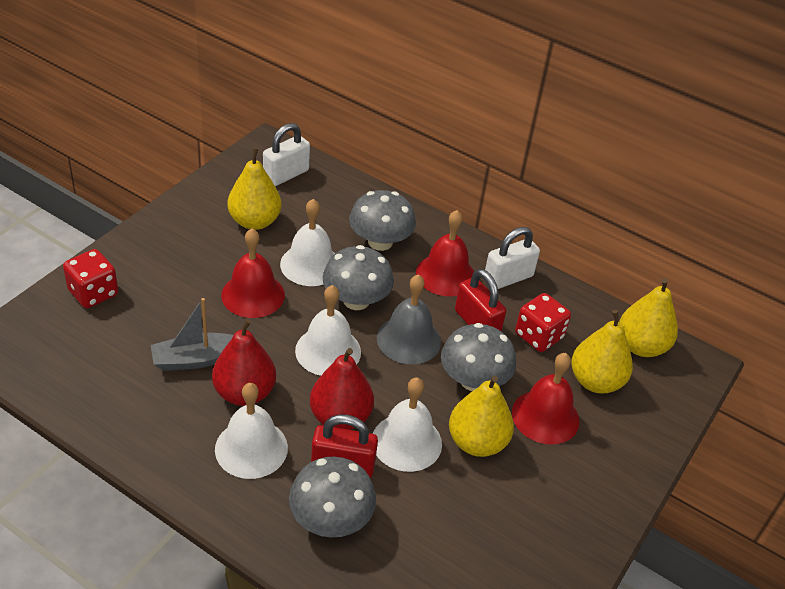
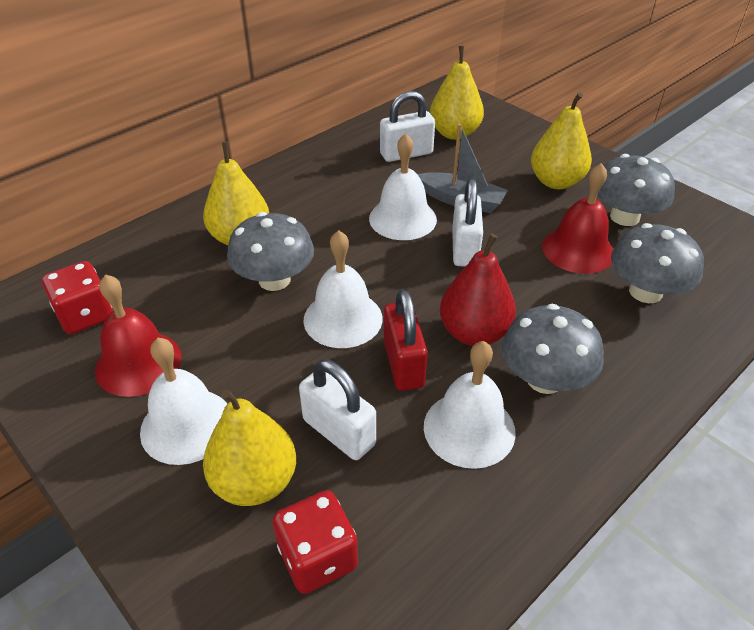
grey bell: 1 -> 0
red bell: 3 -> 2
red padlock: 2 -> 1
red pear: 2 -> 1
white padlock: 2 -> 3

